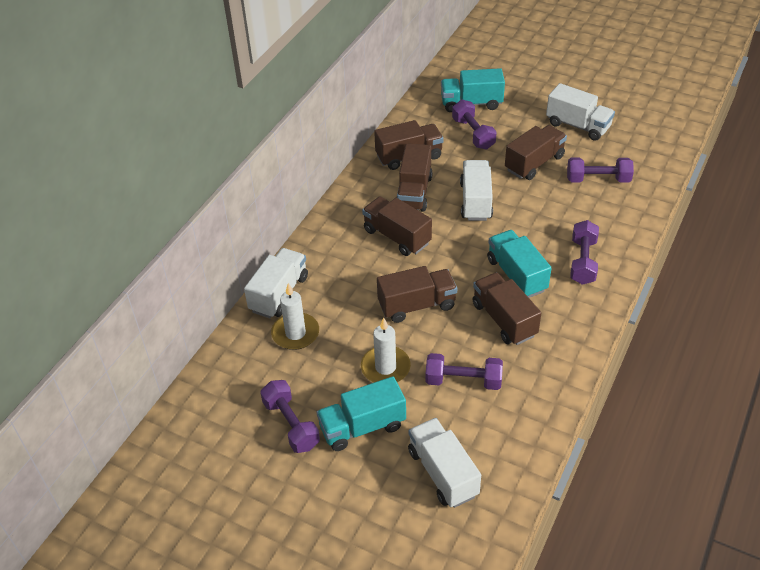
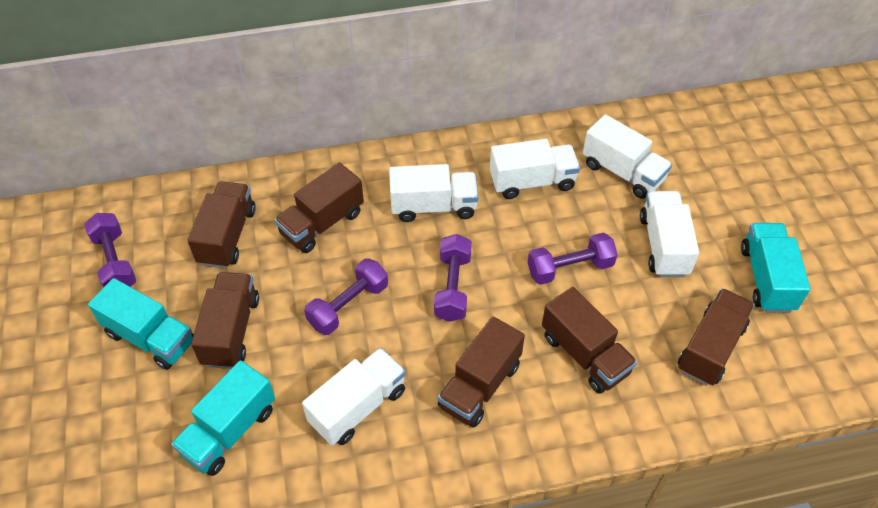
purple dumbbell: 5 -> 4
white candle: 2 -> 0
white truck: 4 -> 5

